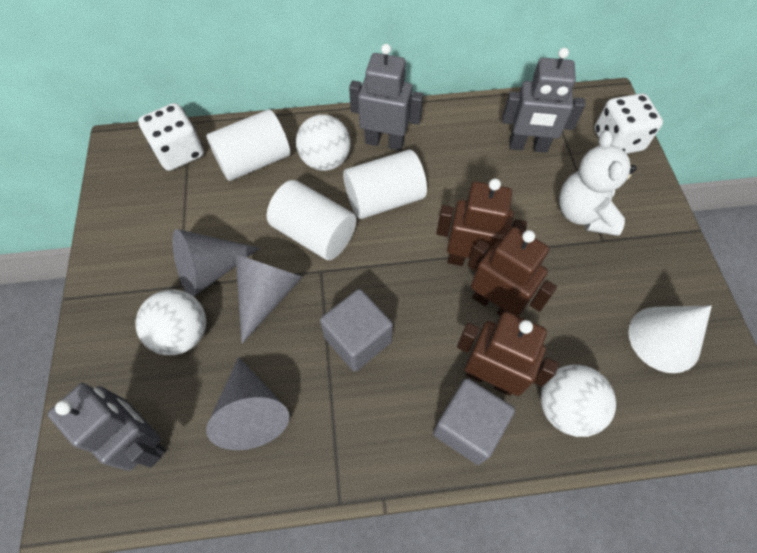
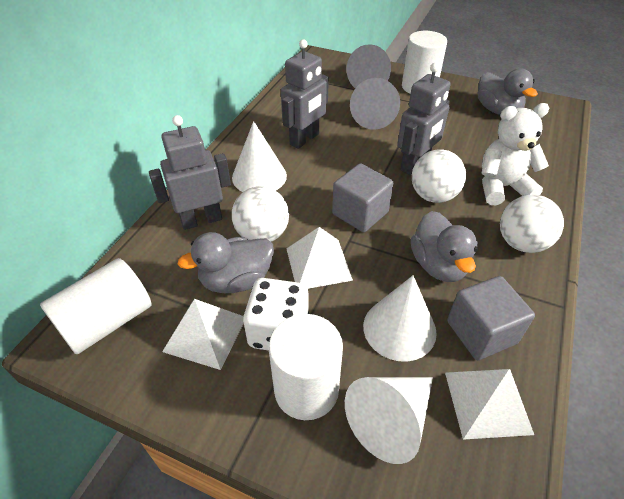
brown robot: 3 -> 0
grey cone: 3 -> 2
grey duck: 0 -> 3
white cone: 1 -> 3
white dice: 2 -> 1
white pyramid: 0 -> 3

